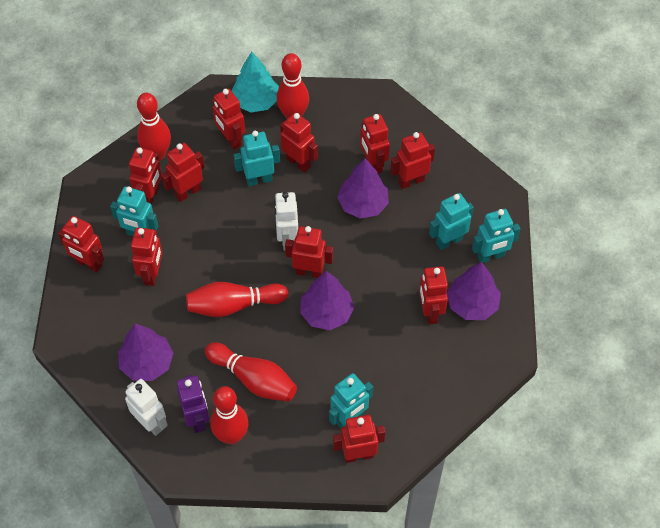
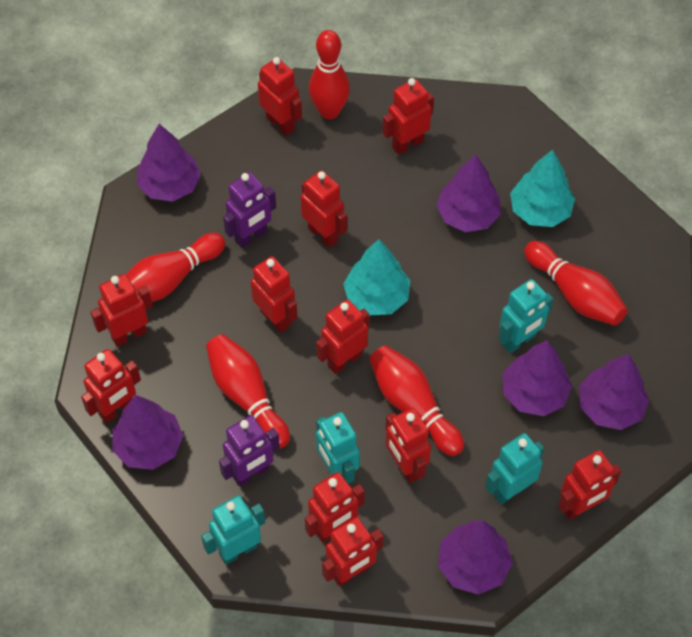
purple robot: 1 -> 2
purple tree: 4 -> 6
turquoise robot: 5 -> 4
turquoise tree: 1 -> 2
white robot: 2 -> 0

